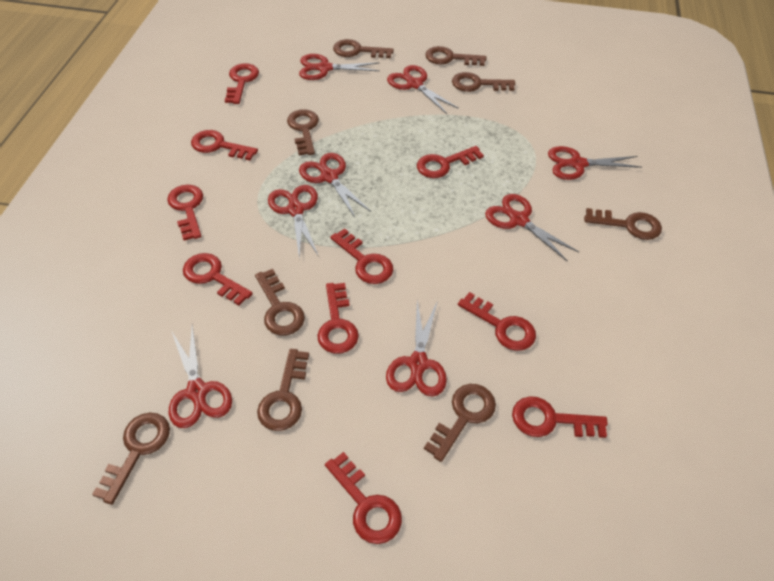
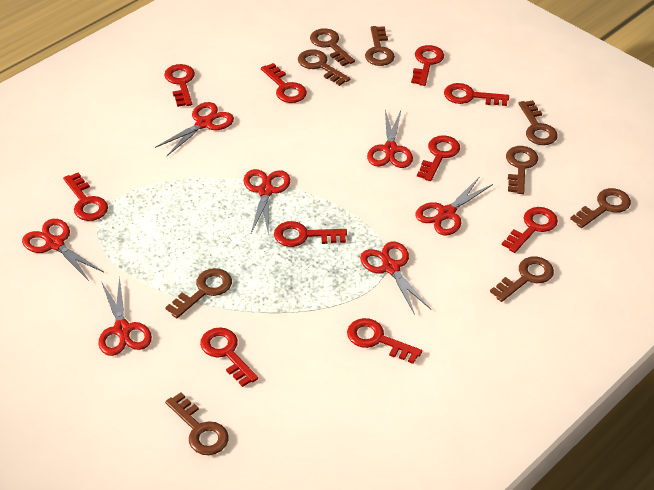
red scissors: 8 -> 7

